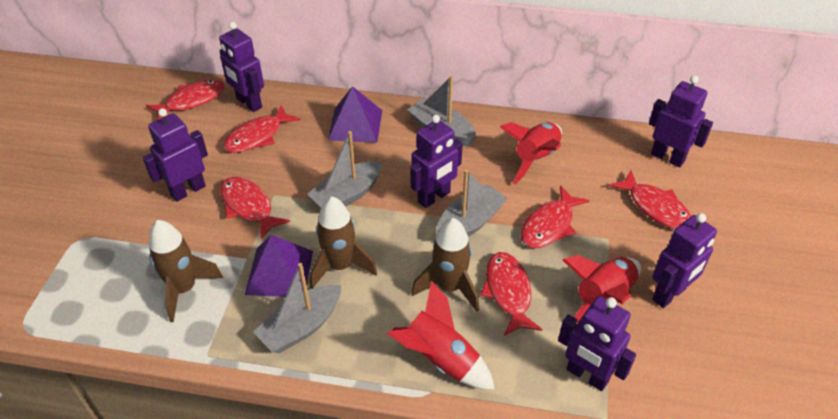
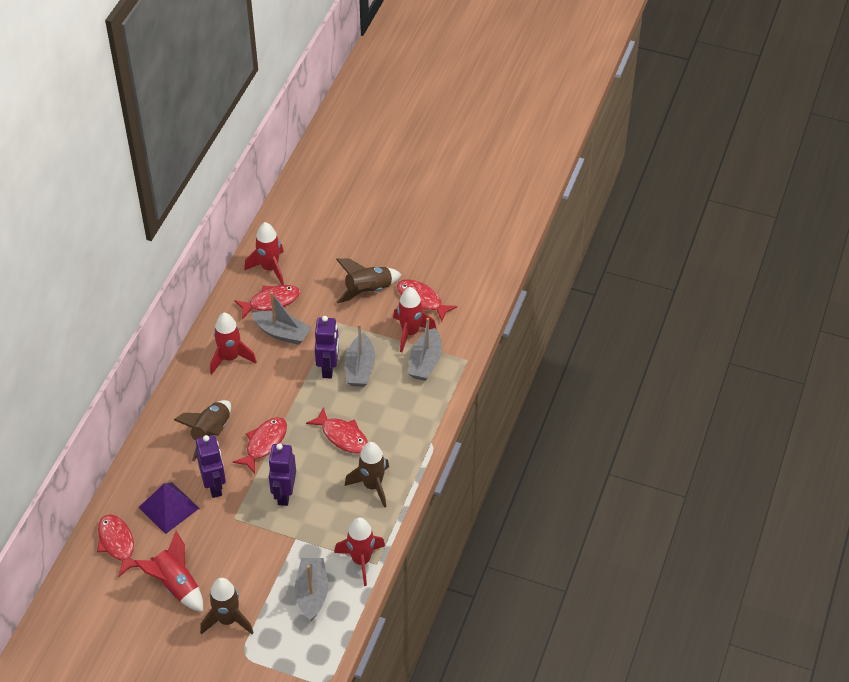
brown rocket: 3 -> 4
purple pyramid: 2 -> 1
purple robot: 6 -> 3
red fish: 6 -> 5
red rocket: 3 -> 5

